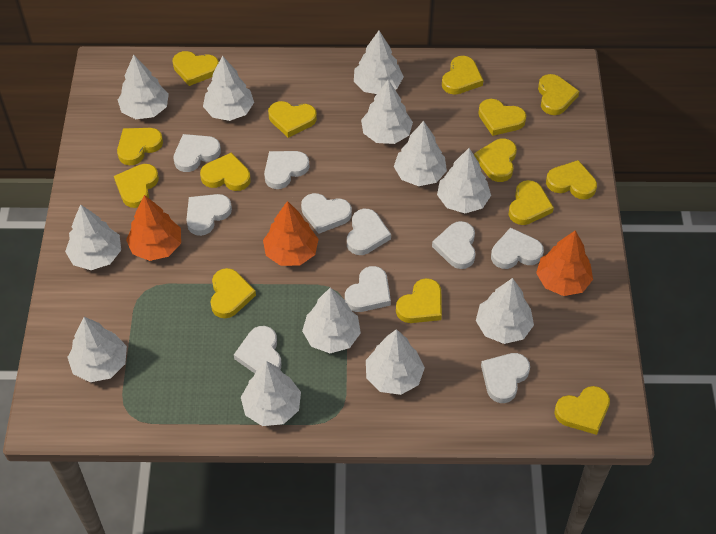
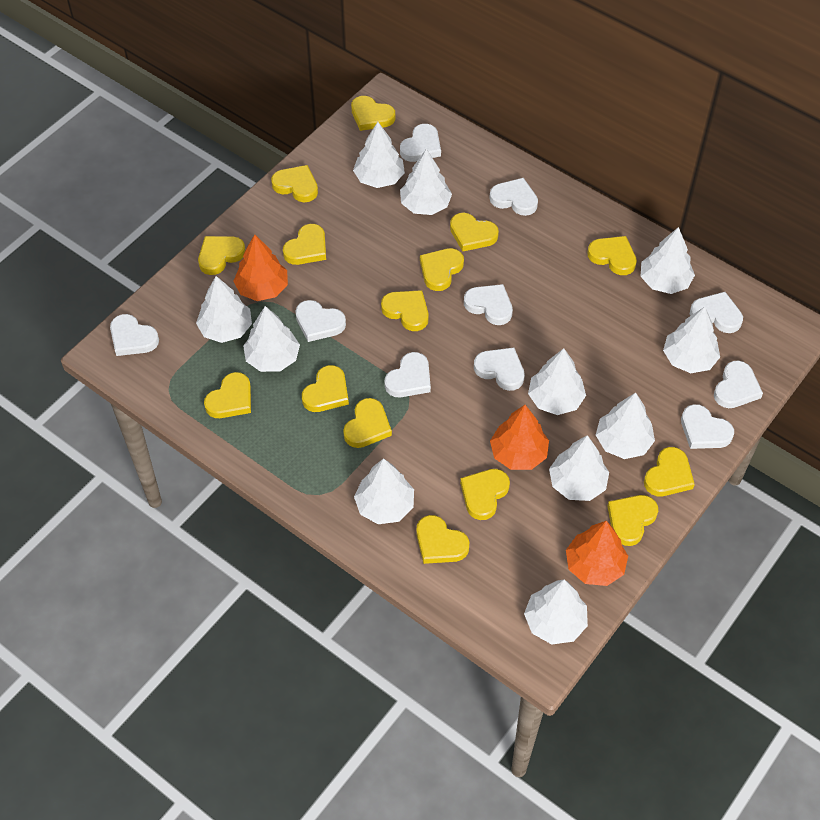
white tree: 12 -> 11
yellow heart: 14 -> 15

